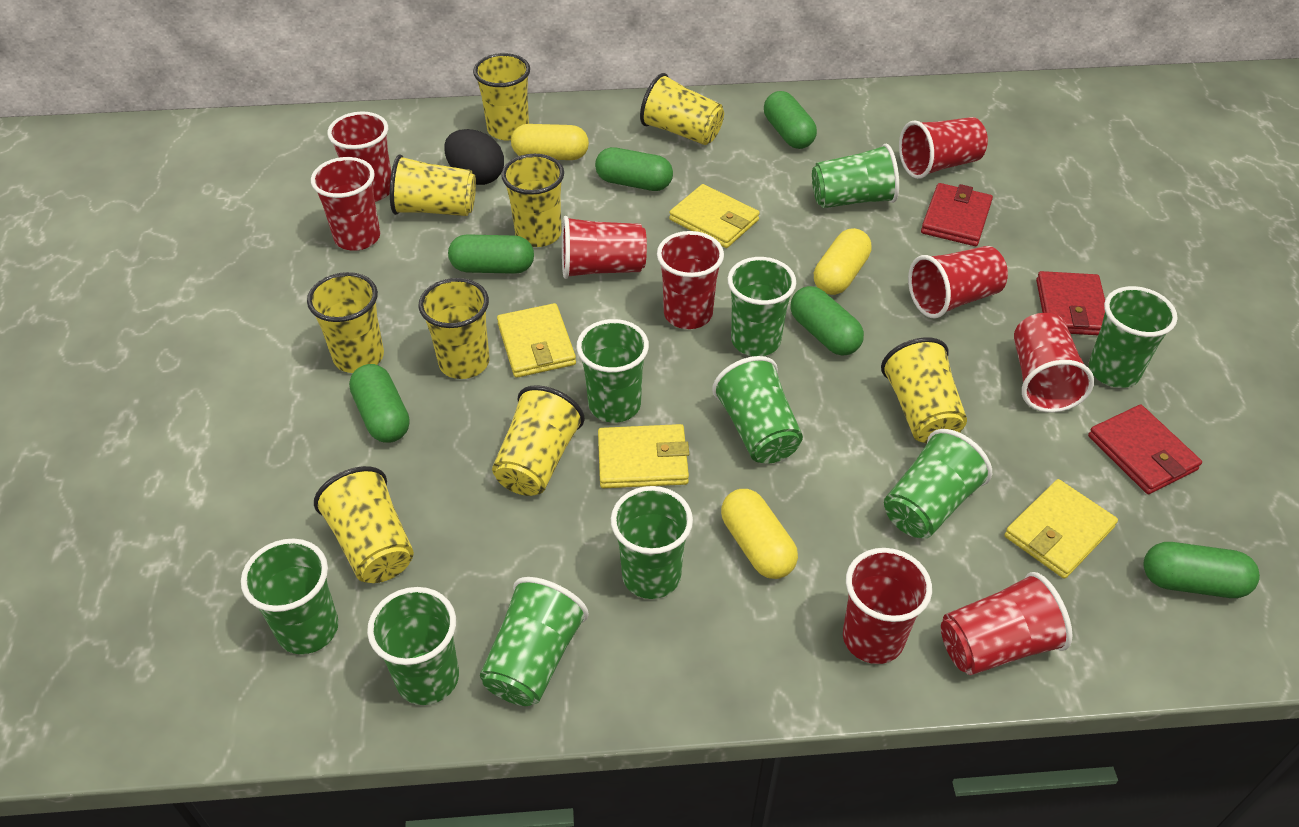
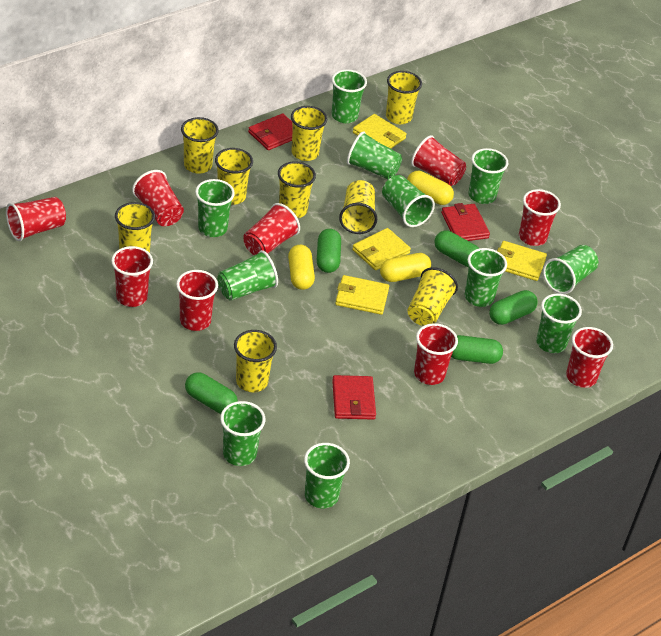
black egg: 1 -> 0
green capsule: 6 -> 5
green cup: 10 -> 11

